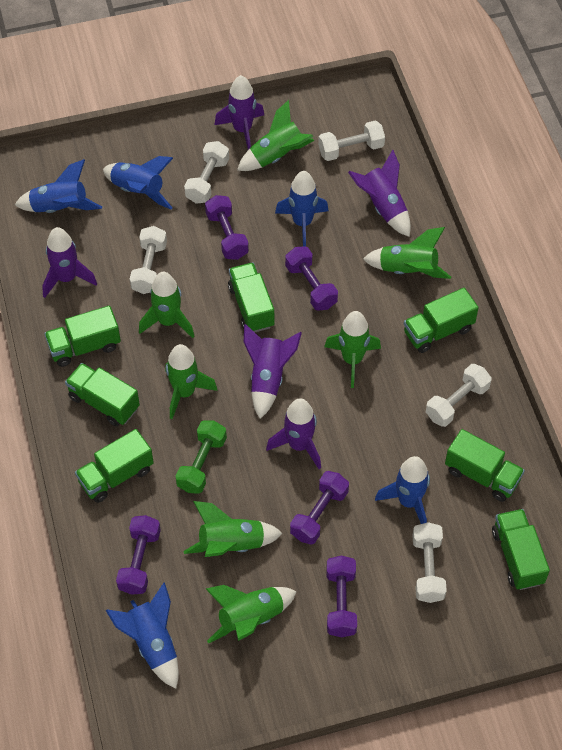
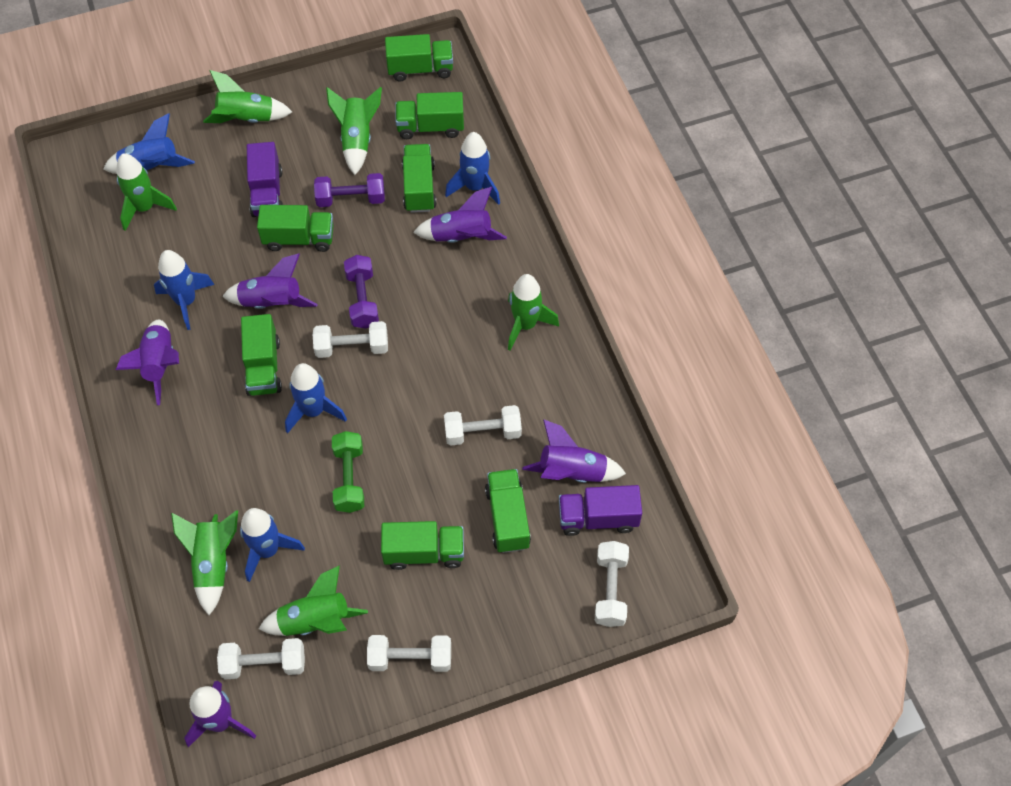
green rocket: 7 -> 6
purple dumbbell: 5 -> 2
purple truck: 0 -> 2

